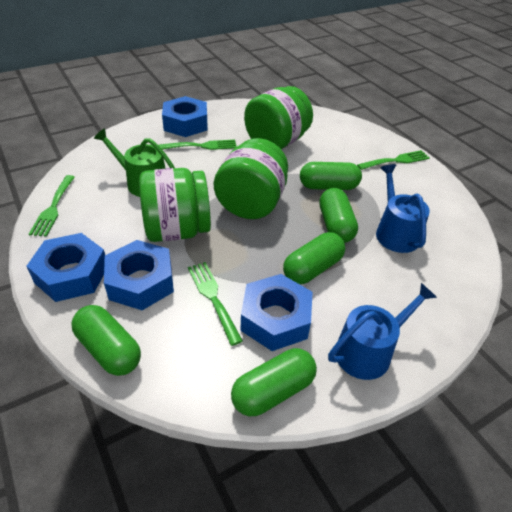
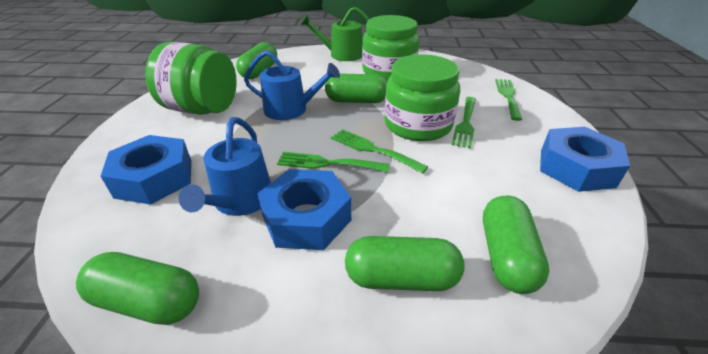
blue nut: 4 -> 3

